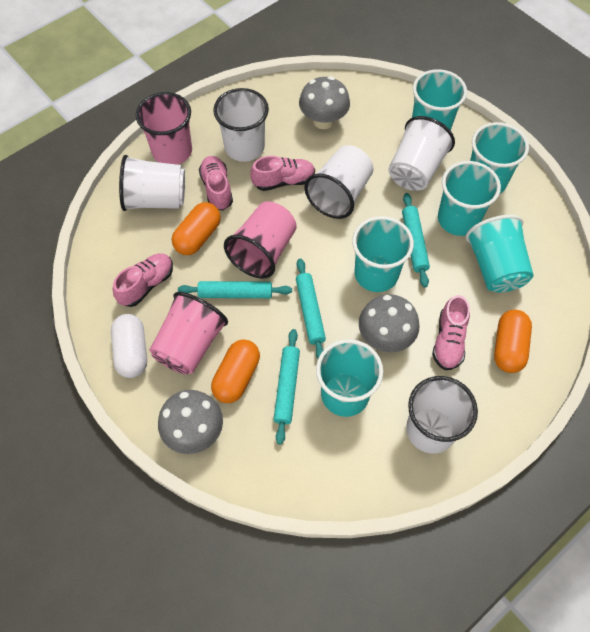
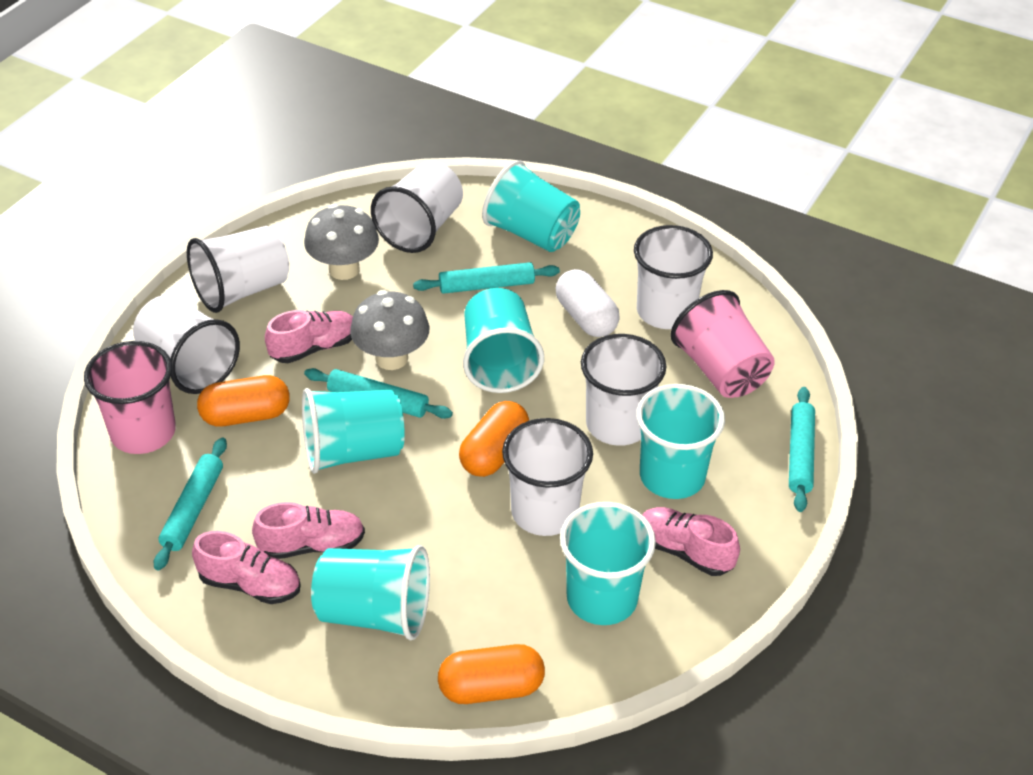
grey mushroom: 3 -> 2
pink cup: 3 -> 2
white cup: 5 -> 6

